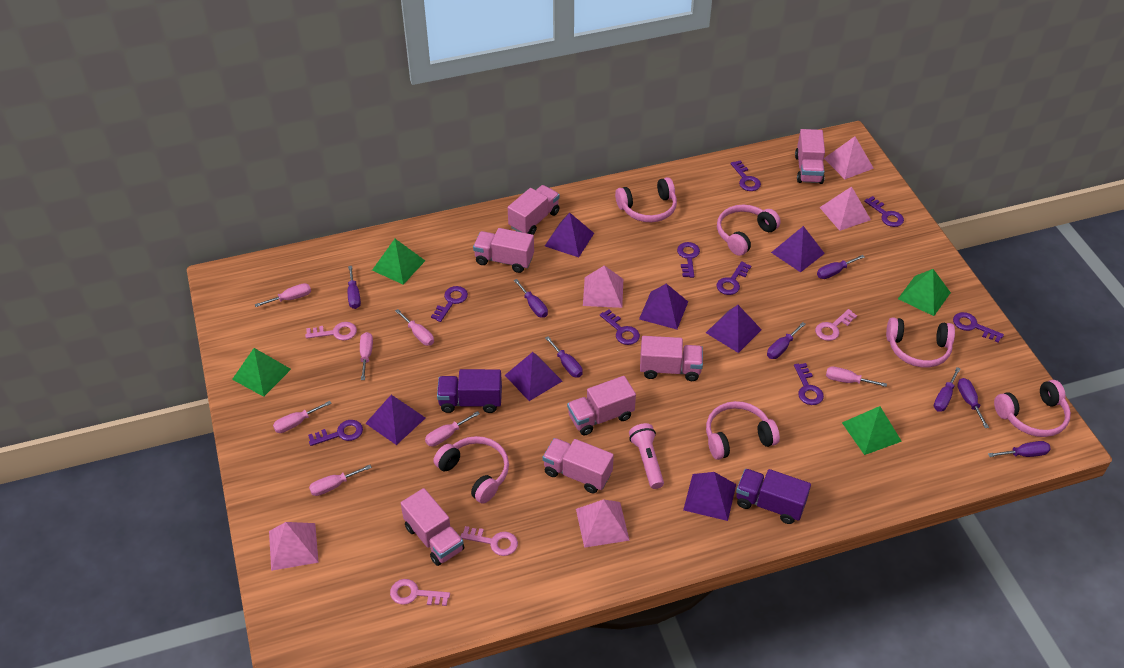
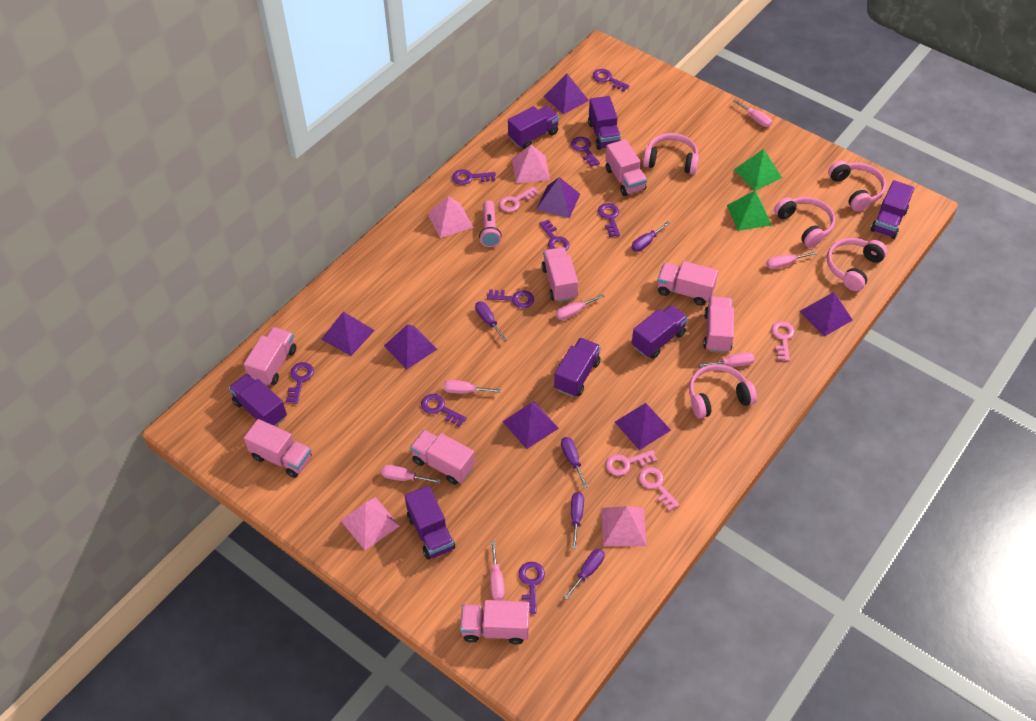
green pyramid: 4 -> 2
pink headphones: 6 -> 5
pink pyramid: 5 -> 4
pink truck: 7 -> 8
purple screwdriver: 8 -> 5
purple truck: 2 -> 7

